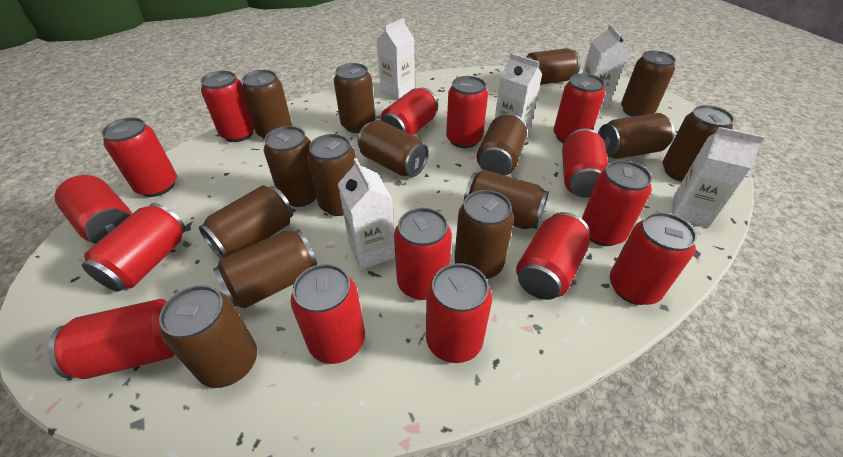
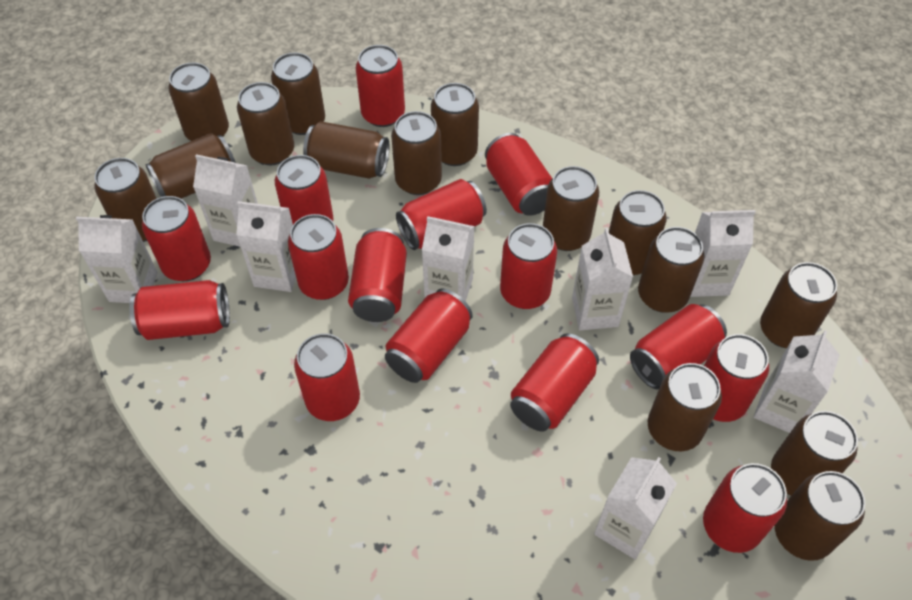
white carton: 5 -> 8

